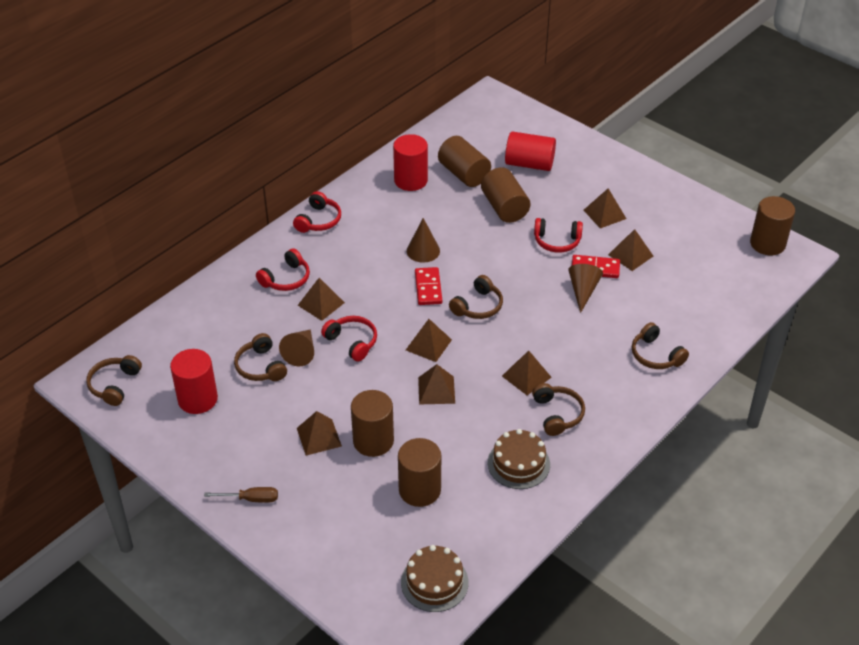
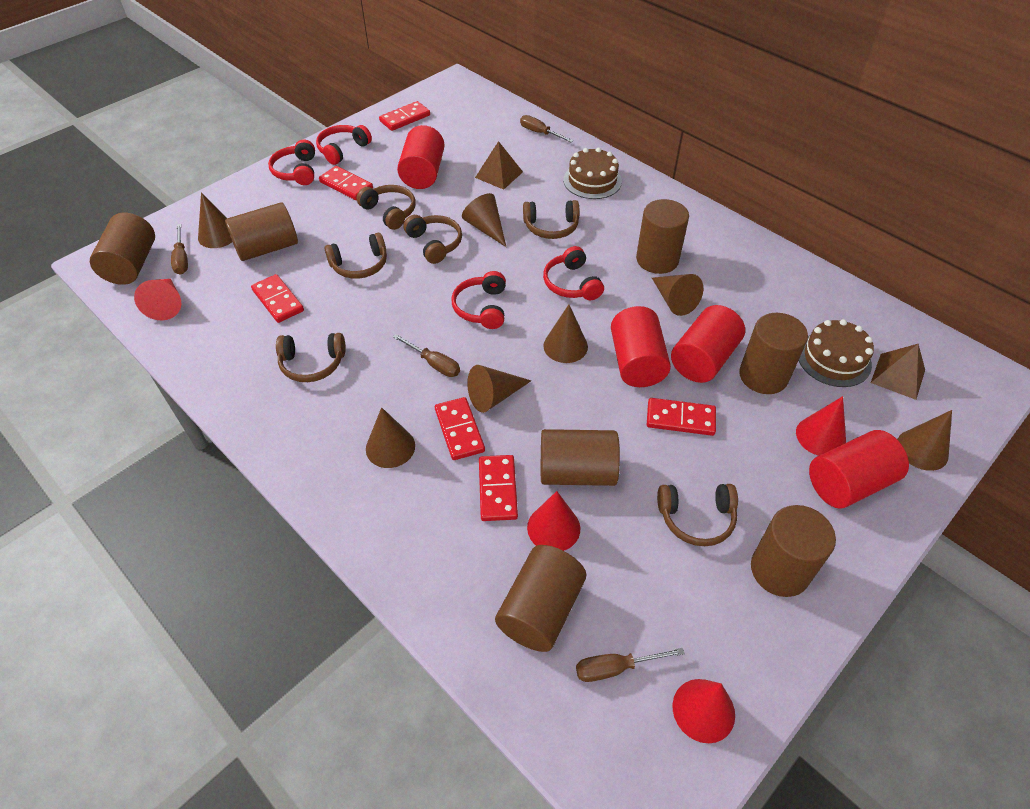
brown cone: 3 -> 7
brown cylinder: 5 -> 7
brown headphones: 5 -> 6
brown pyramid: 7 -> 2
brown screwdriver: 1 -> 4
red cone: 0 -> 4
red cylinder: 3 -> 4
red domino: 2 -> 6

